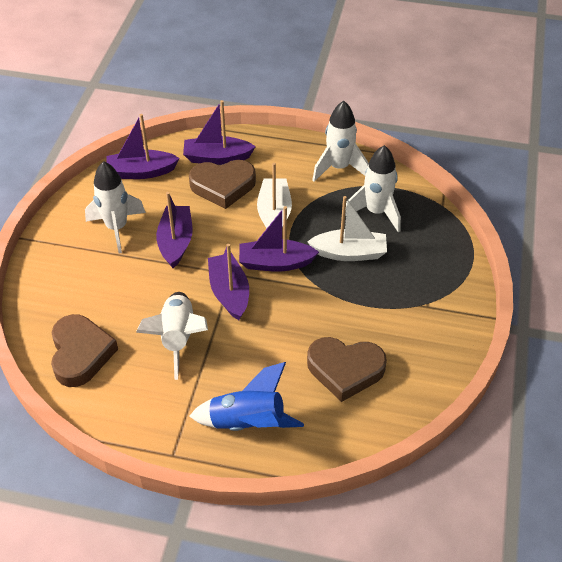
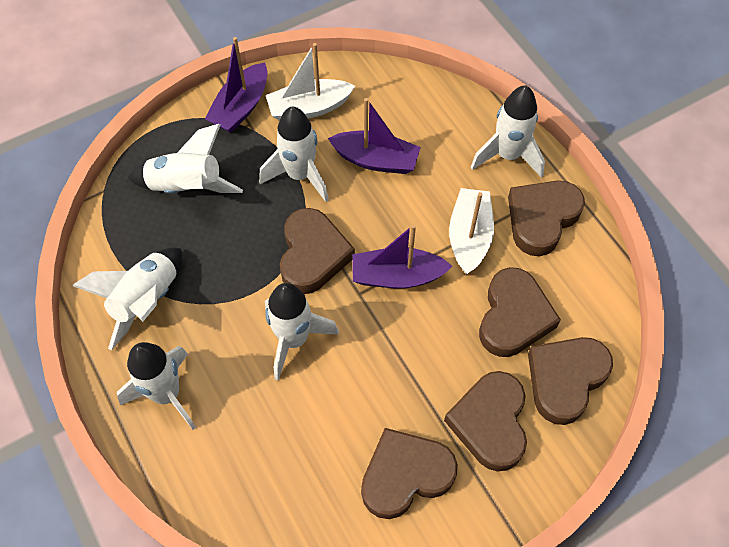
blue rocket: 1 -> 0
brown heart: 3 -> 6
purple boat: 5 -> 3
white rocket: 4 -> 6

